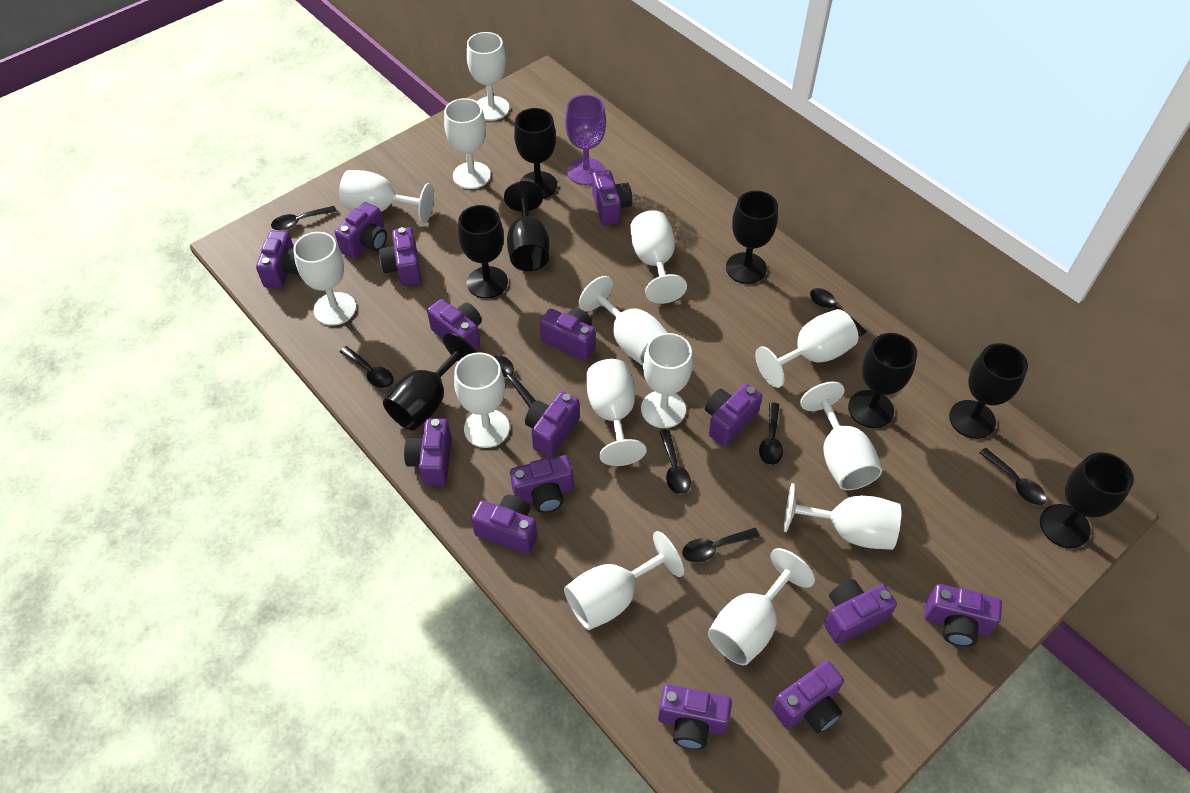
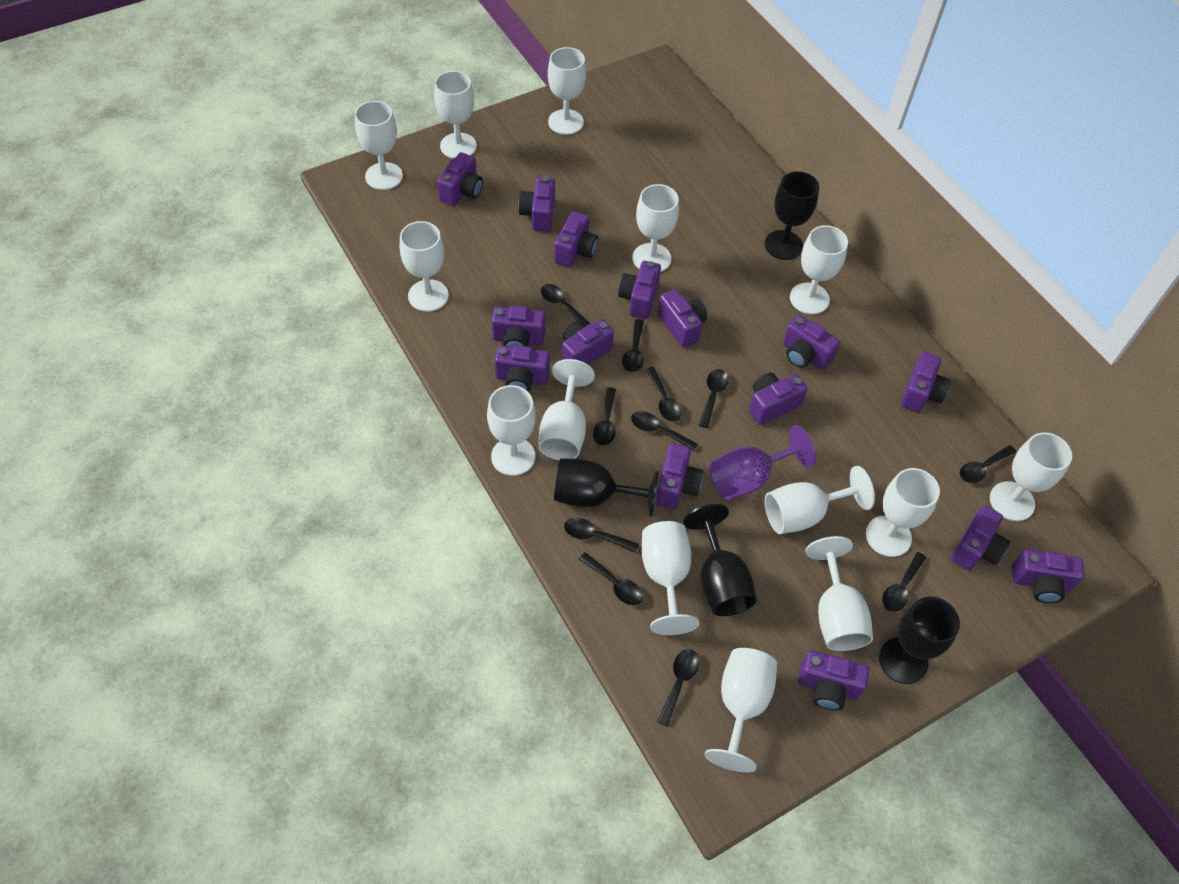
black goblet: 8 -> 4
black spoon: 8 -> 11

